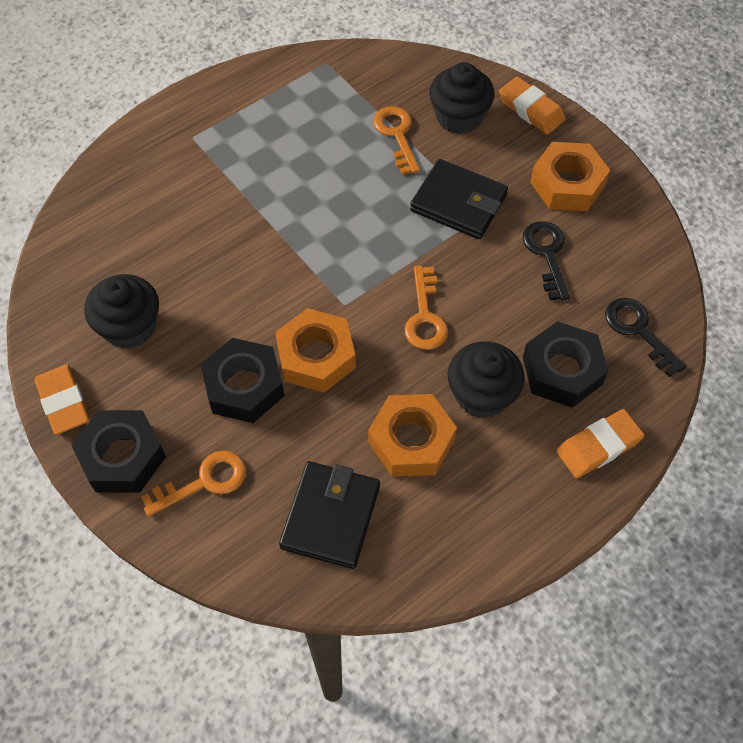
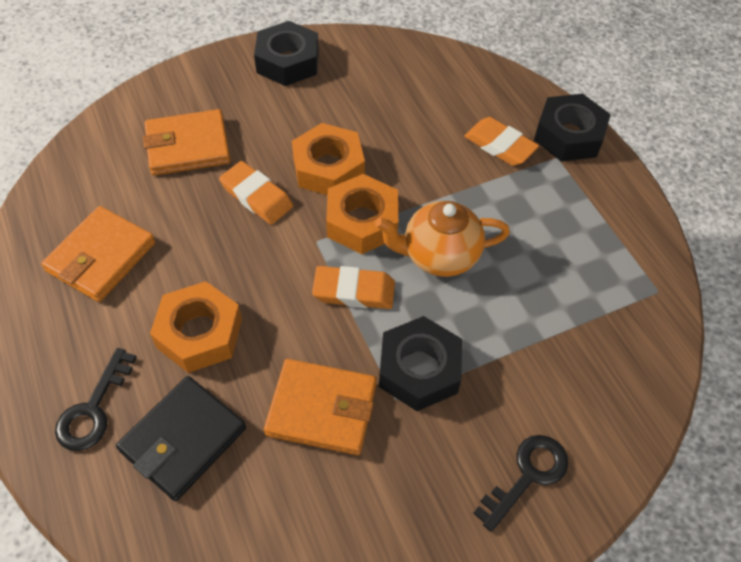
black cupcake: 3 -> 0
black wallet: 2 -> 1
orange key: 3 -> 0
orange teapot: 0 -> 1
orange wallet: 0 -> 3

